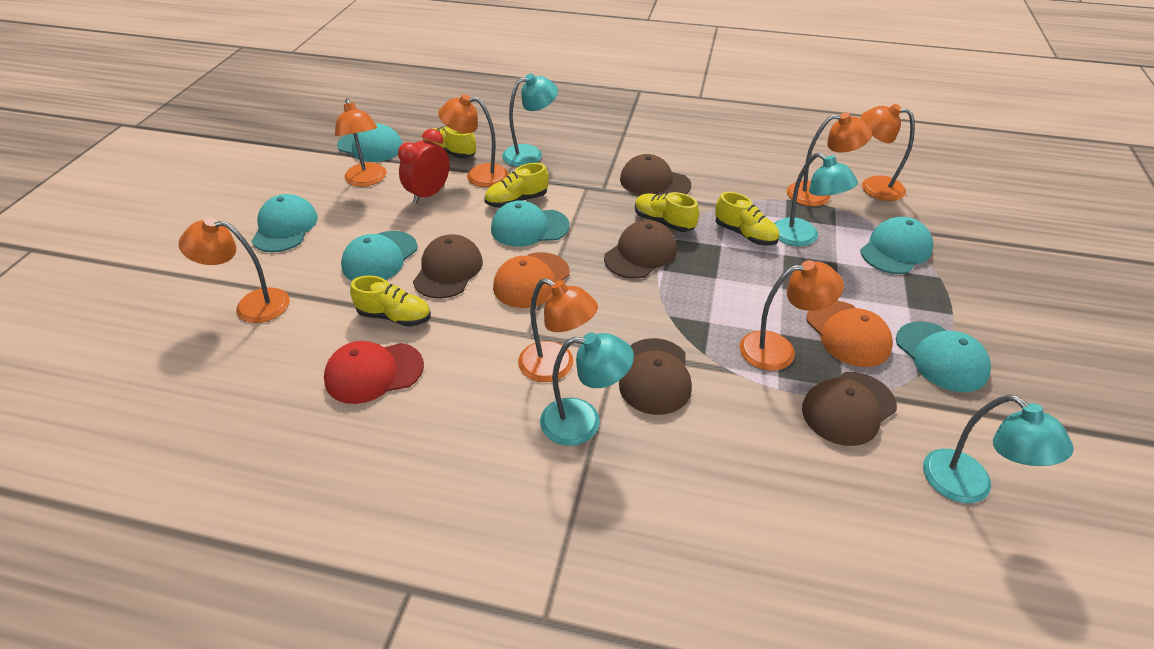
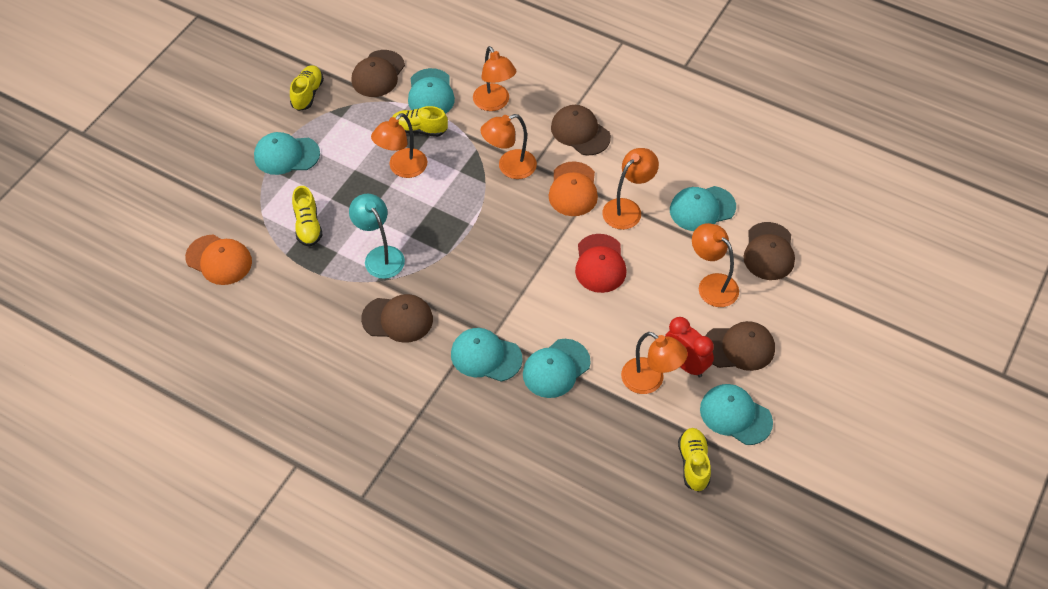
orange lamp: 7 -> 6
turquoise lamp: 4 -> 1
yellow shoe: 5 -> 4

